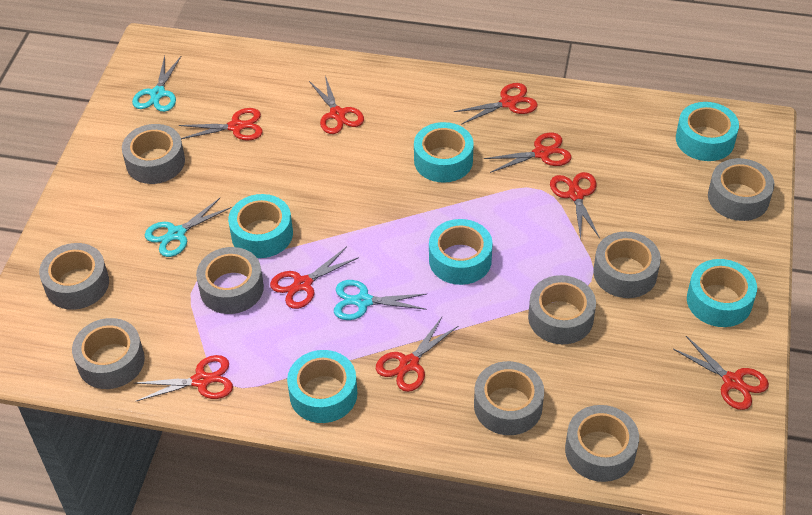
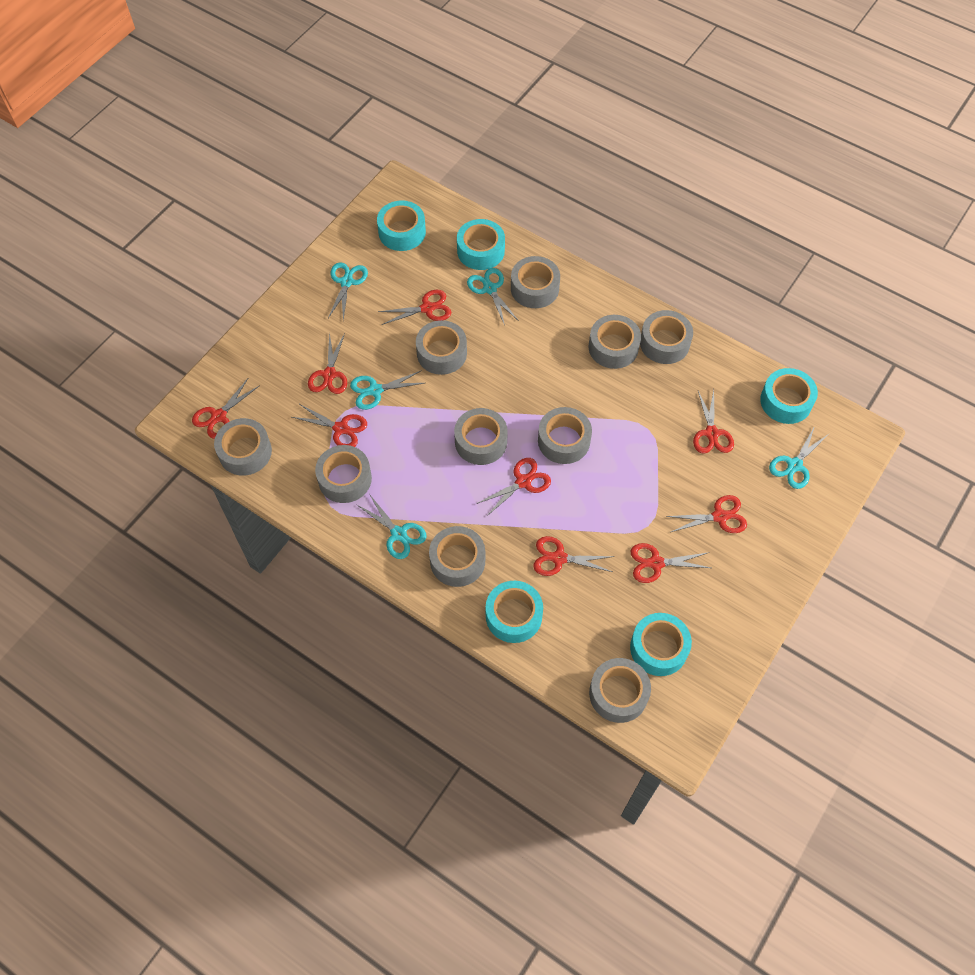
grey tape: 9 -> 10
turquoise scissors: 3 -> 5
turquoise tape: 6 -> 5

